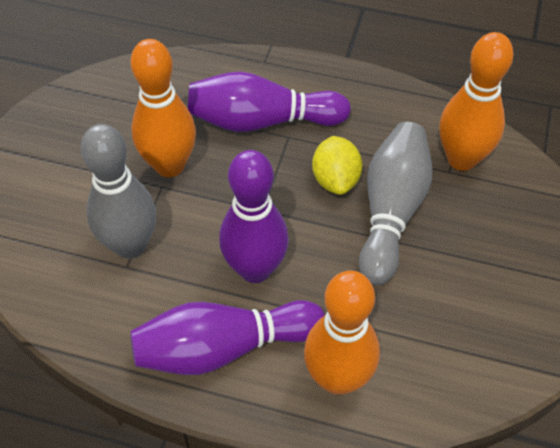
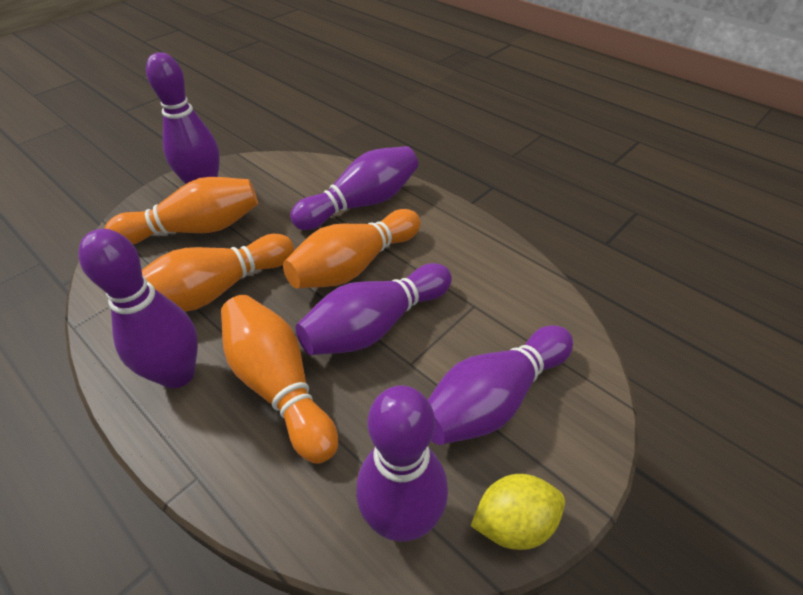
grey bowling pin: 2 -> 0
orange bowling pin: 3 -> 4
purple bowling pin: 3 -> 6

